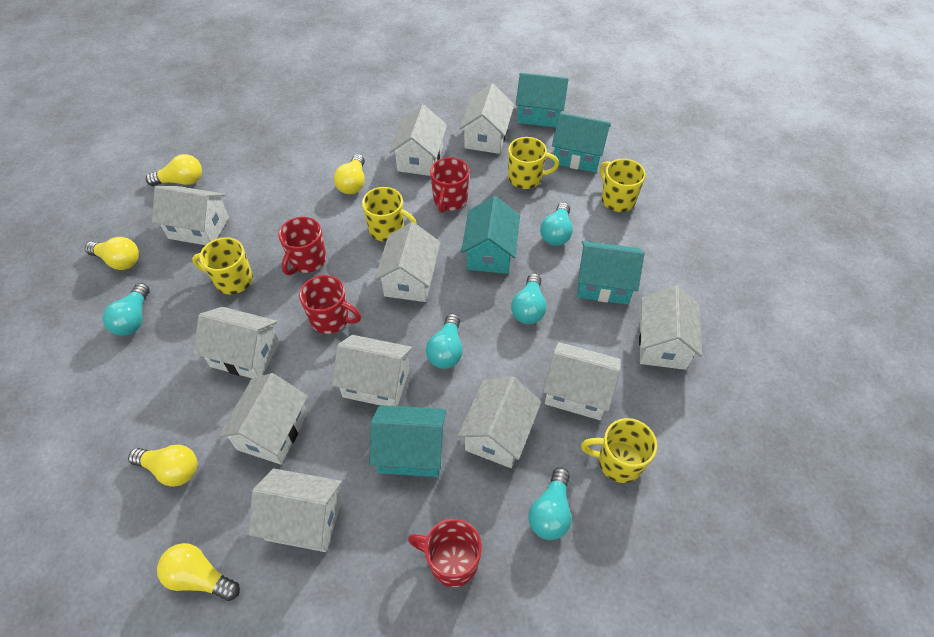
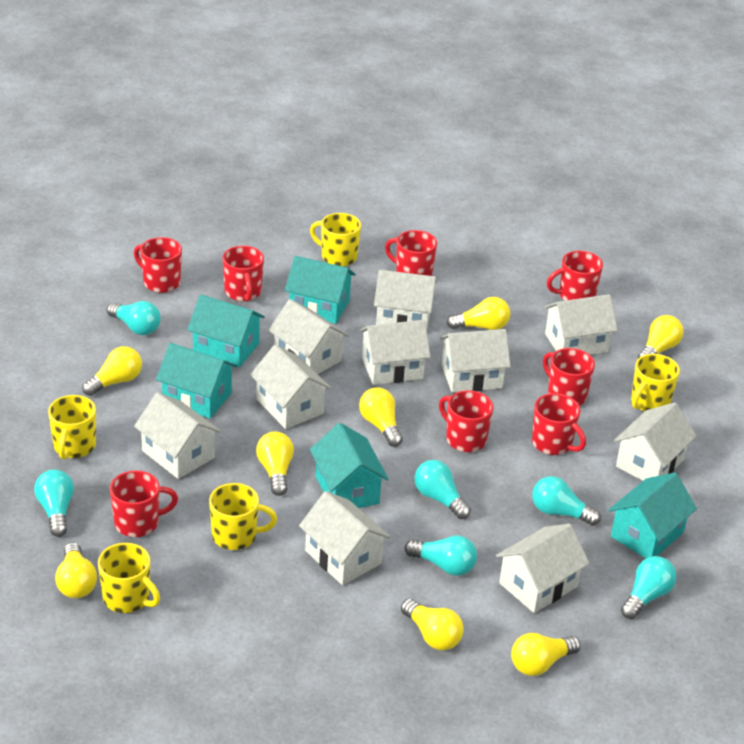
red mug: 4 -> 8
turquoise light bulb: 5 -> 6
white house: 11 -> 10
yellow light bulb: 5 -> 8

